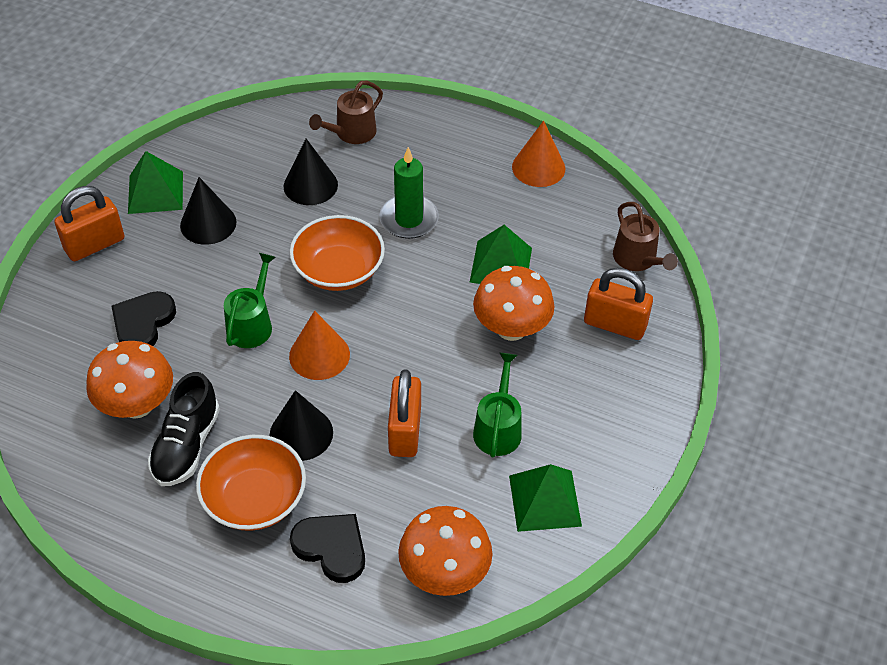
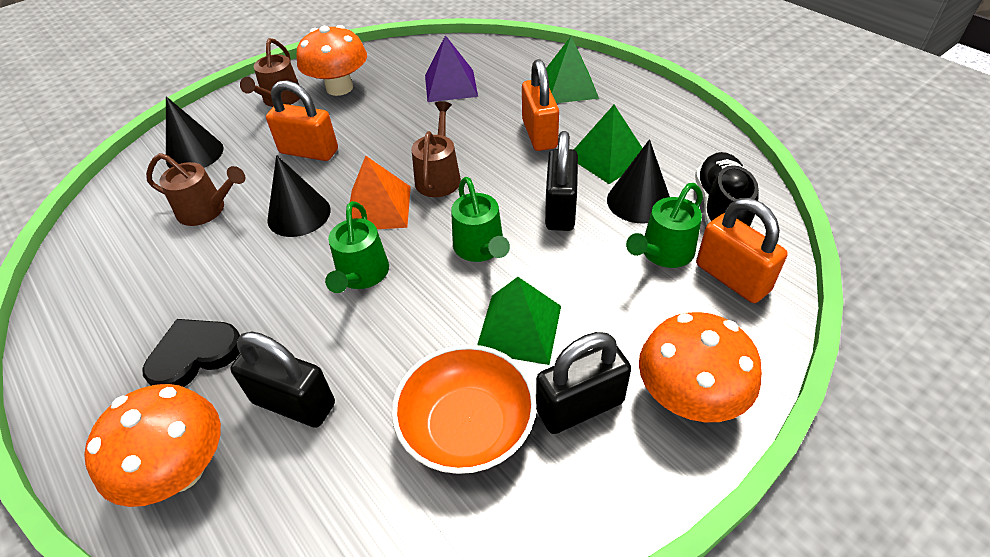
black heart: 2 -> 1
black padlock: 0 -> 3
brown watering can: 2 -> 3
green candle: 1 -> 0
green watering can: 2 -> 3
orange bowl: 2 -> 1
orange cone: 2 -> 0
orange pyramid: 0 -> 1
purple pyramid: 0 -> 1

